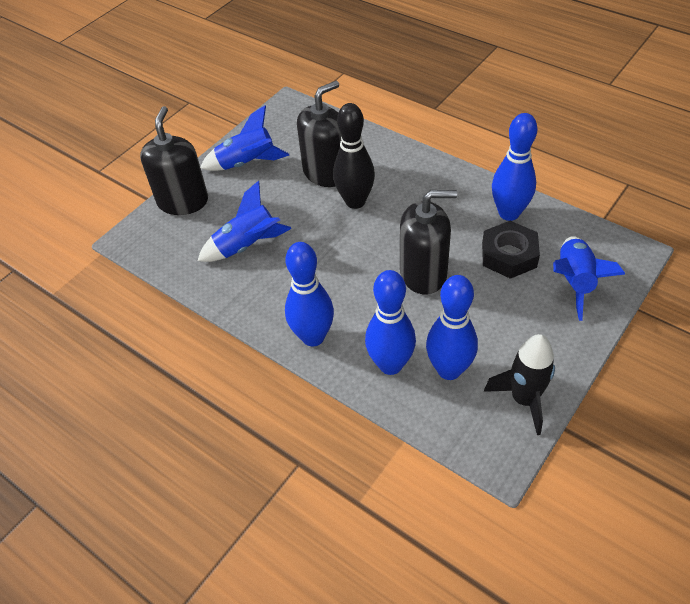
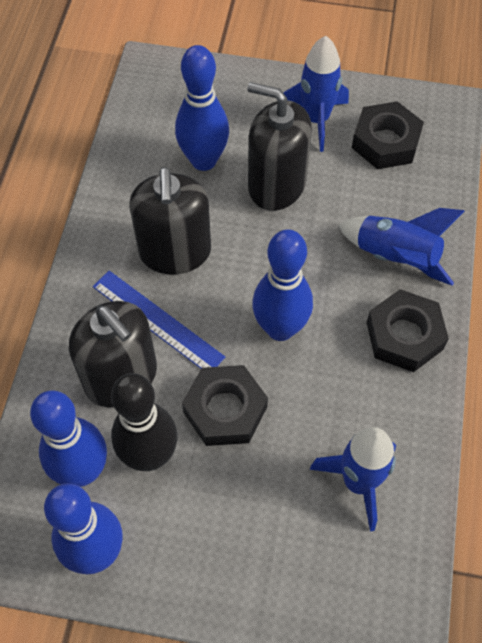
black nut: 1 -> 3
black rocket: 1 -> 0
blue ruler: 0 -> 1

